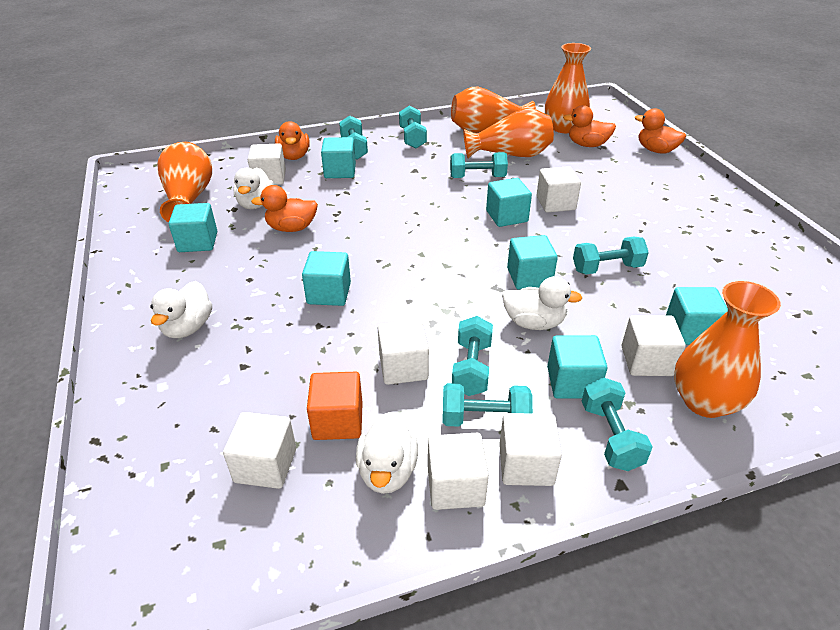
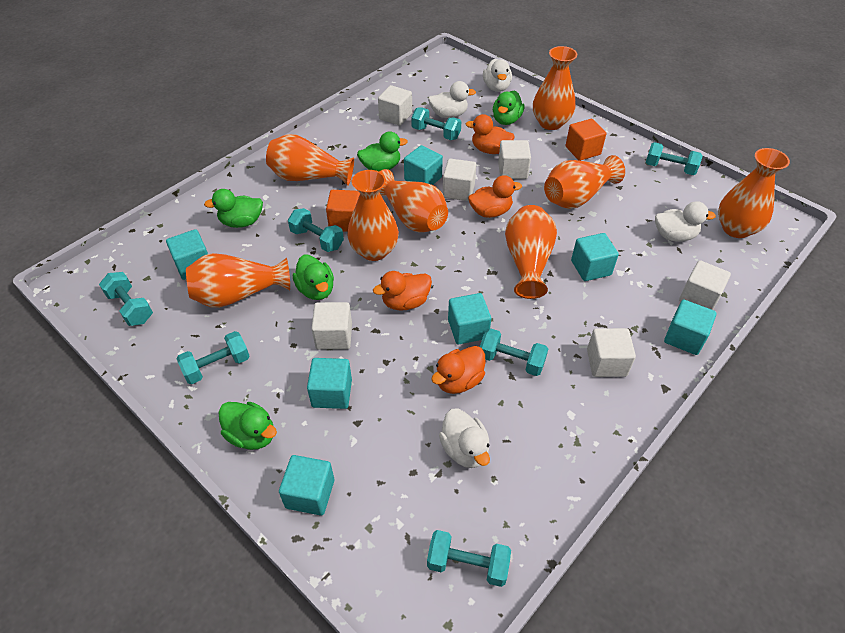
green duck: 0 -> 5
orange cube: 1 -> 2
orange vase: 5 -> 8
white cube: 7 -> 6

